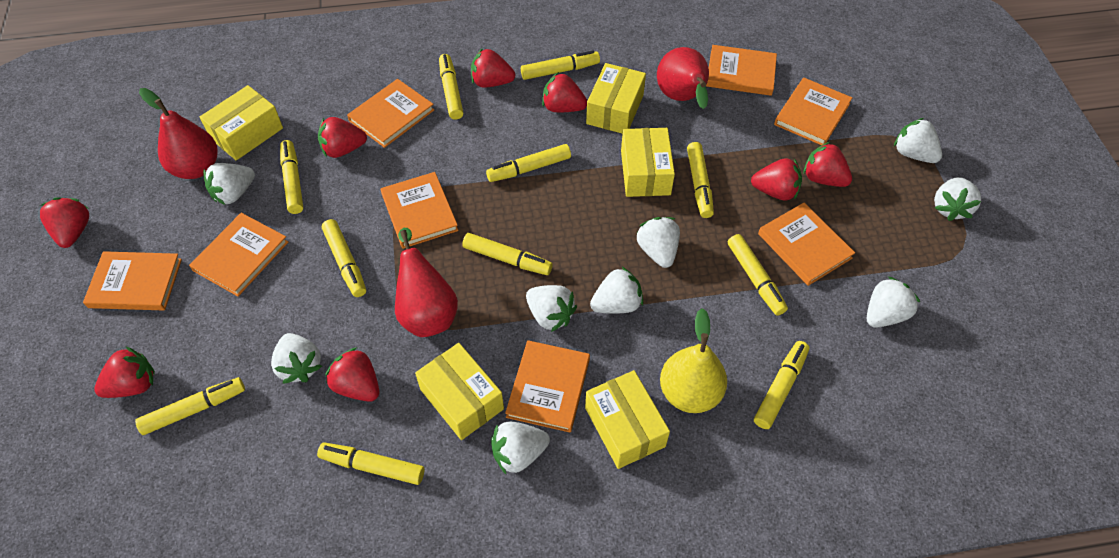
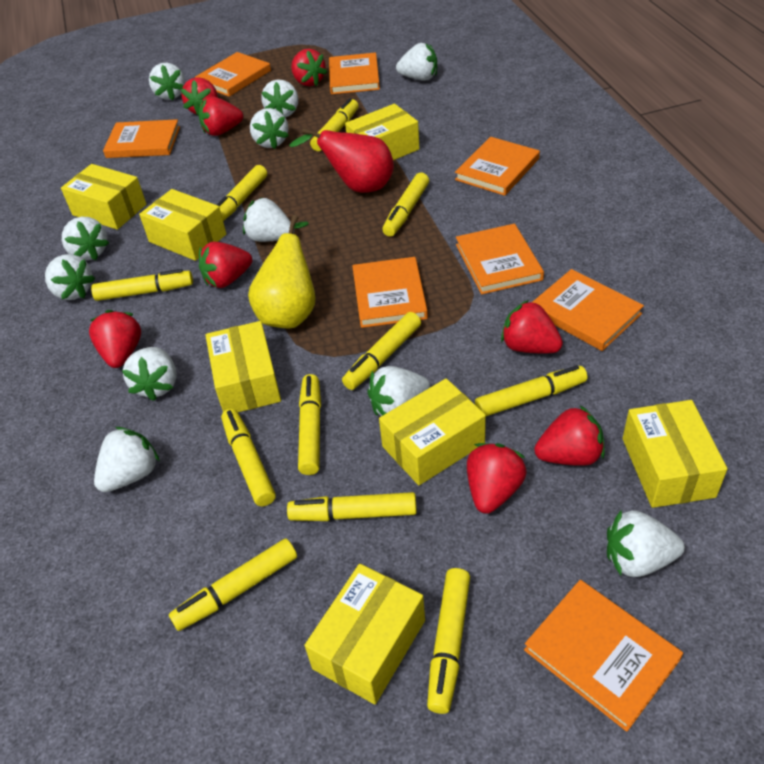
red pear: 3 -> 1
white strawberry: 9 -> 11
yellow box: 5 -> 7

